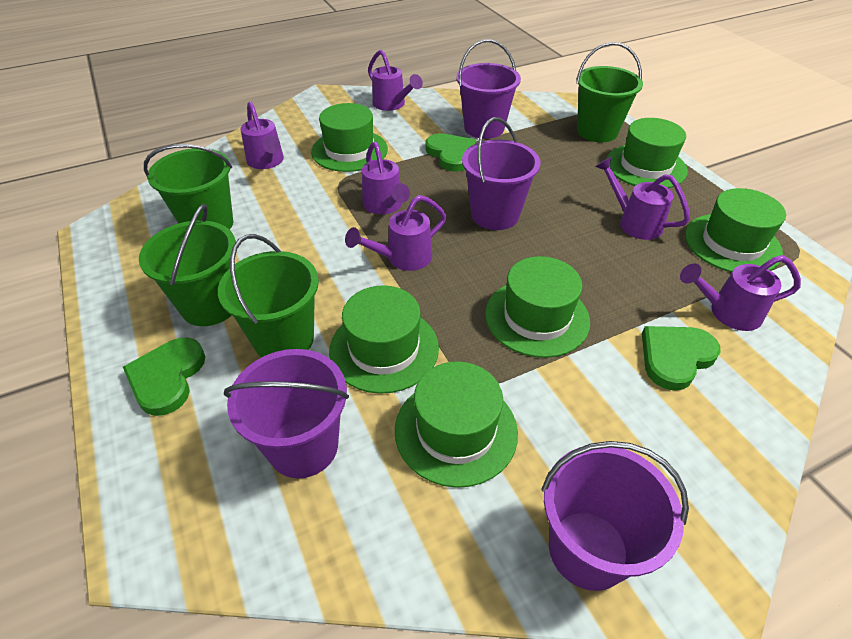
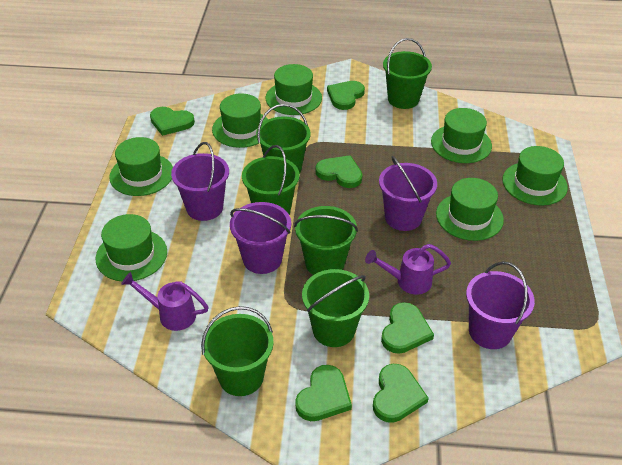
green bucket: 4 -> 6
green hat: 6 -> 7
green heart: 3 -> 6
purple watering can: 6 -> 2

